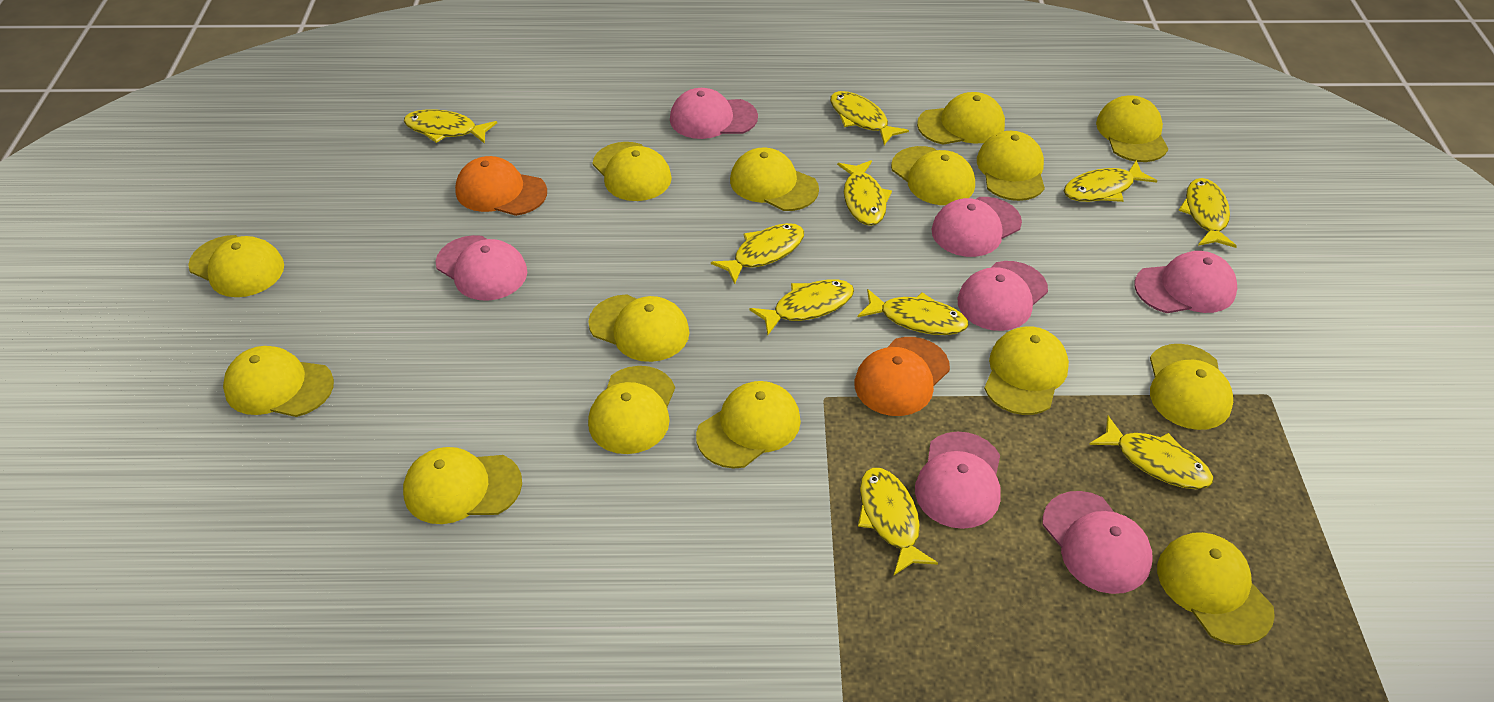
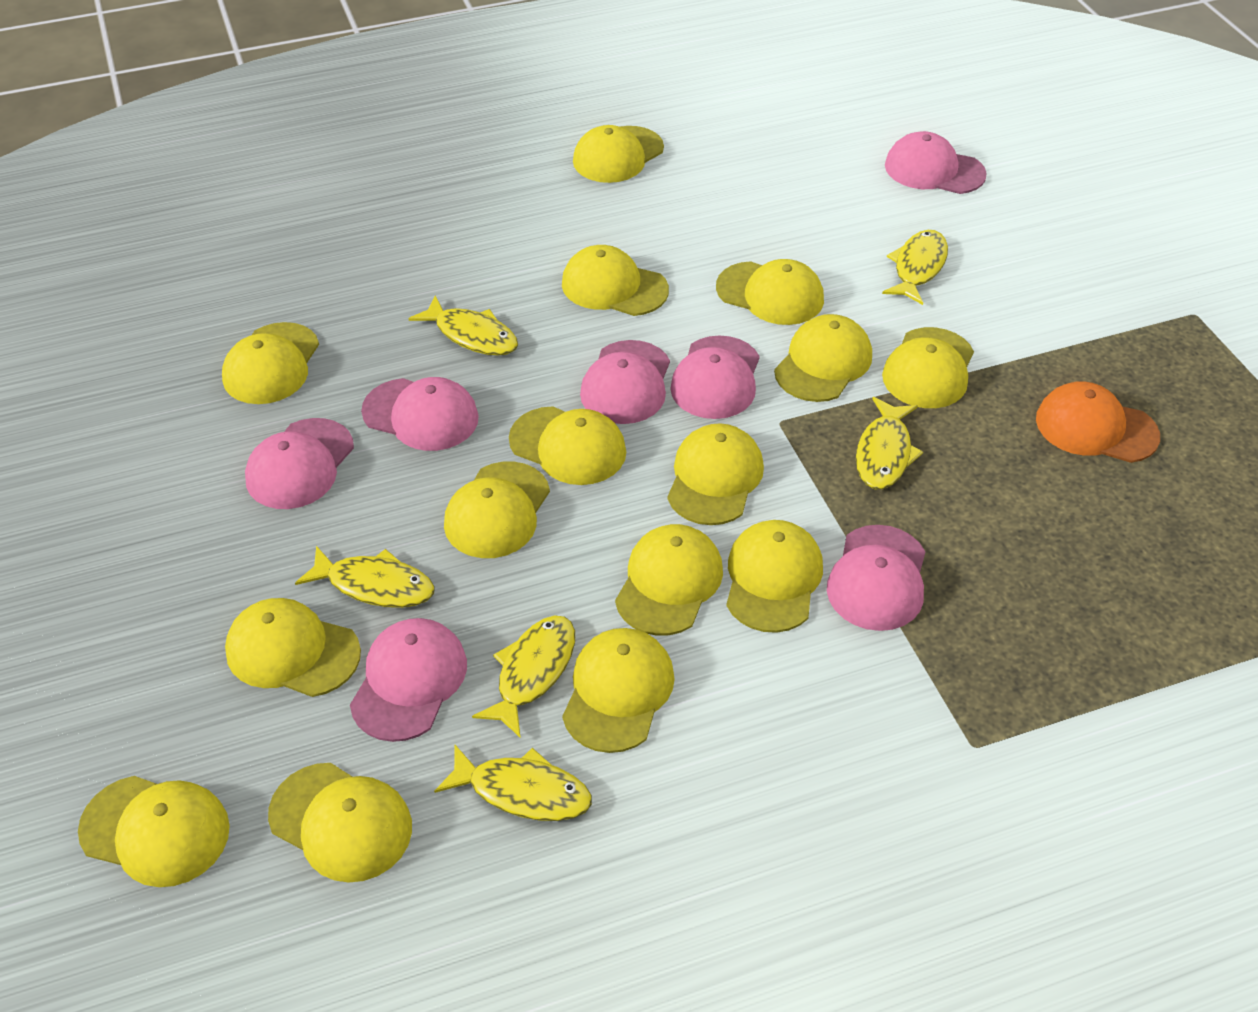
orange cap: 2 -> 1
yellow fish: 10 -> 6

